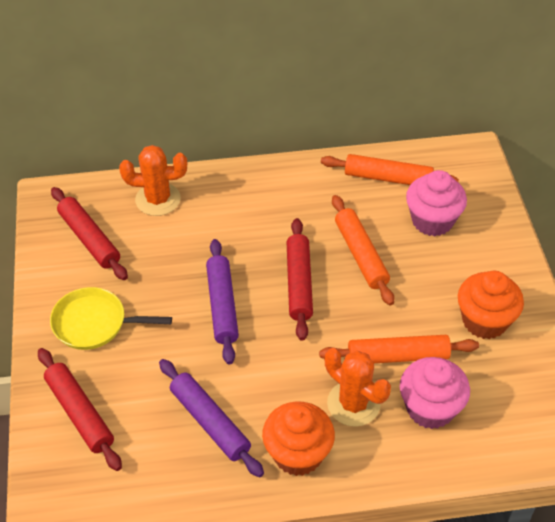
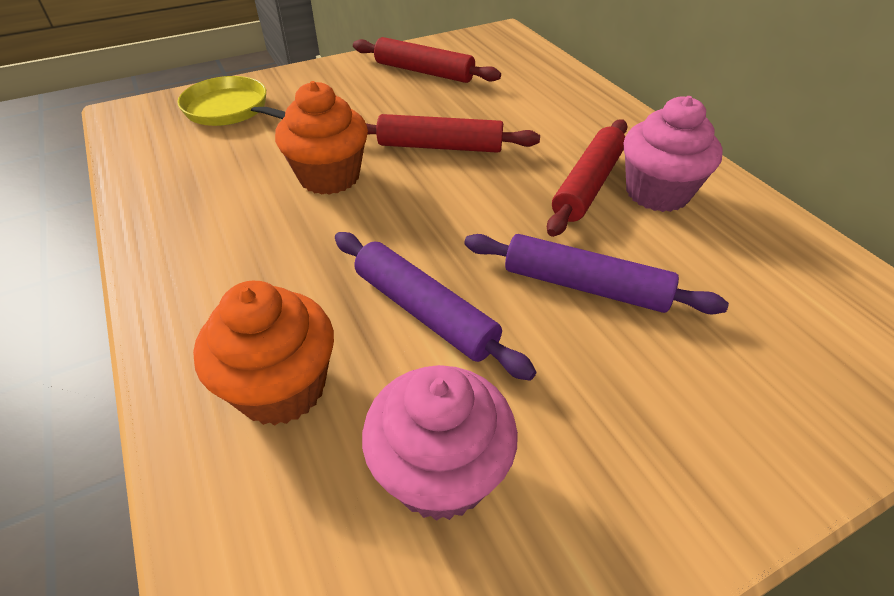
orange cactus: 2 -> 0
orange rolling pin: 3 -> 0

